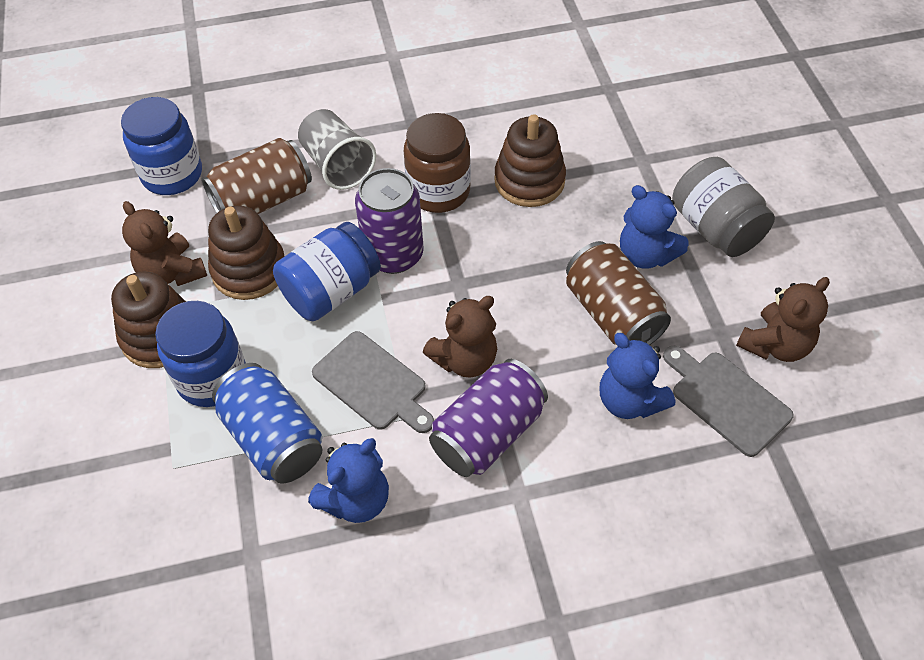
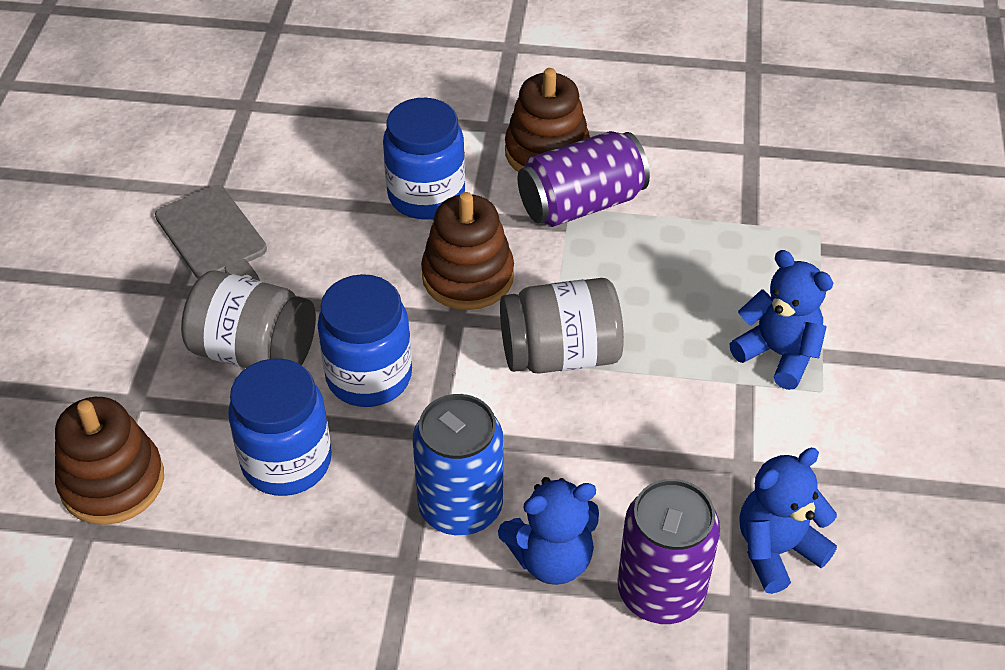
brown can: 2 -> 0
brown jar: 1 -> 0
brown teddy bear: 3 -> 0
grey cup: 1 -> 0
grey cutting board: 2 -> 1
grey jar: 1 -> 2

